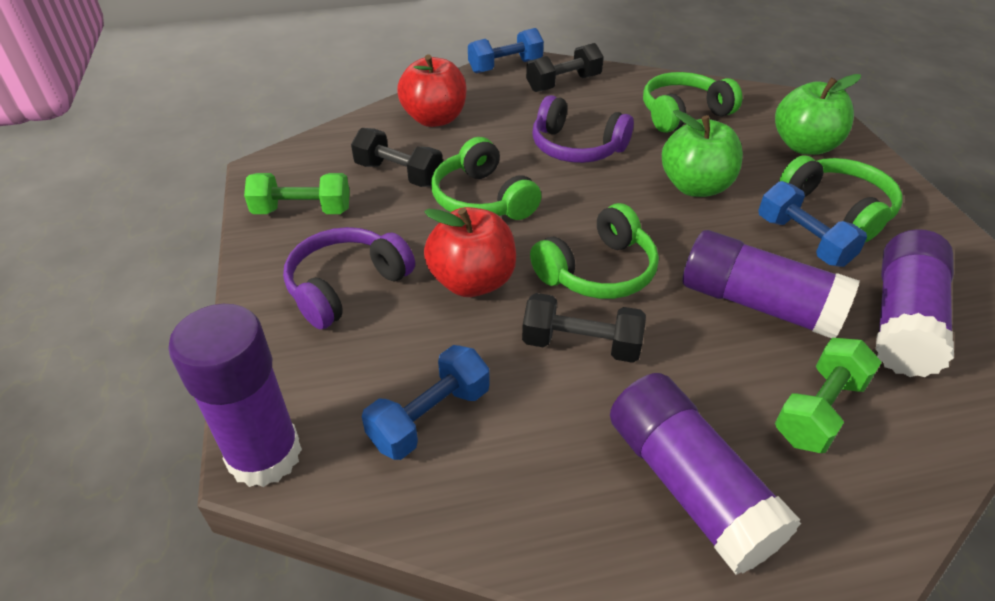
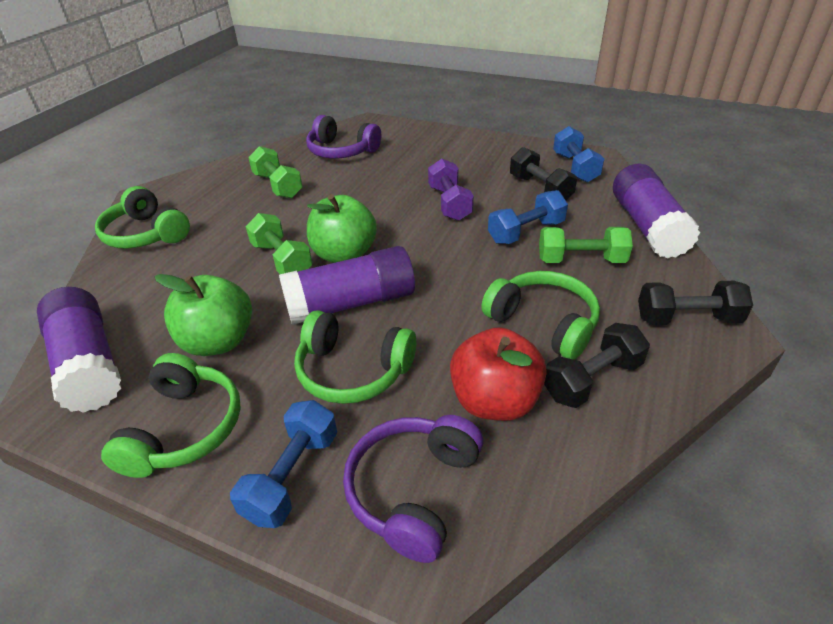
green dumbbell: 2 -> 3
purple dumbbell: 0 -> 1
purple glue stick: 4 -> 3
red apple: 2 -> 1

